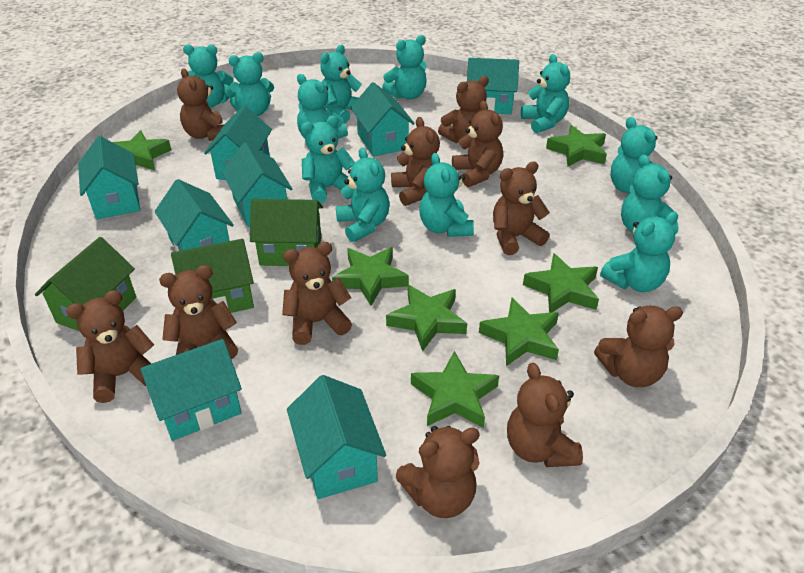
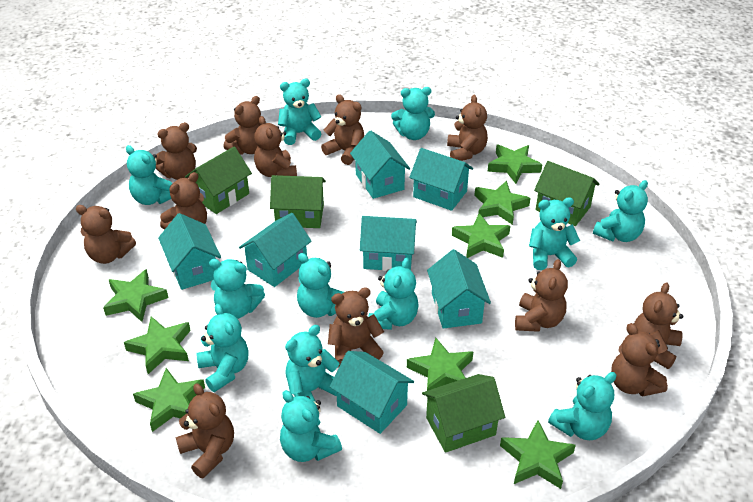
brown teddy bear: 11 -> 12
green house: 3 -> 4
green star: 7 -> 8
turquoise house: 8 -> 7

